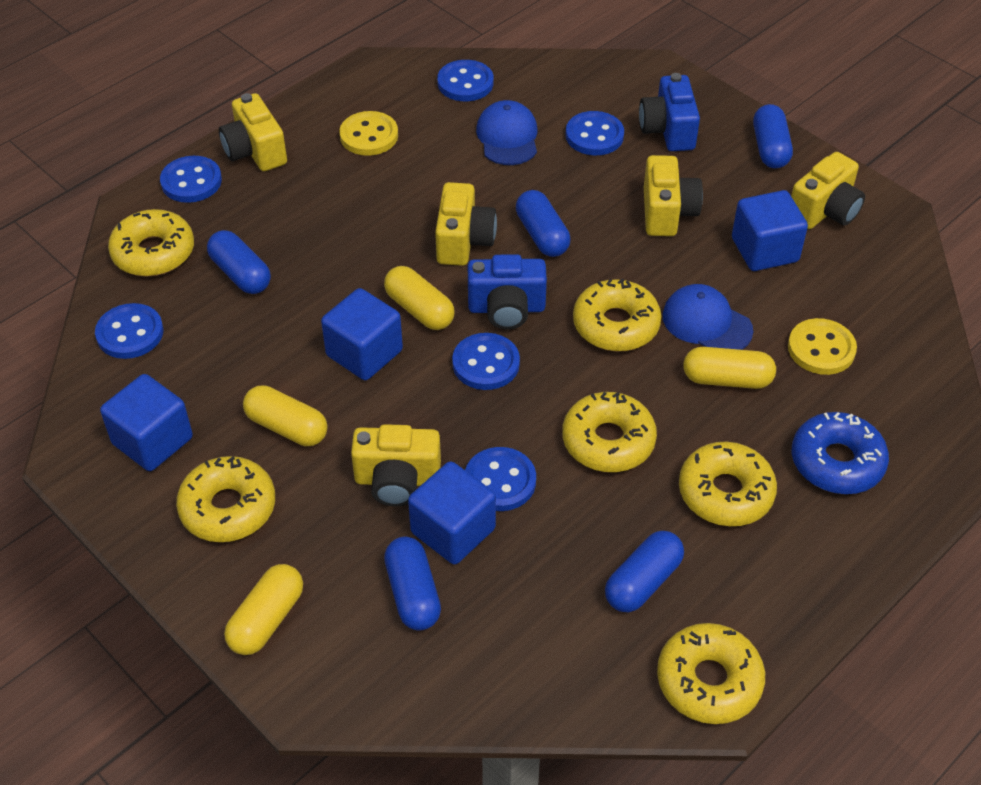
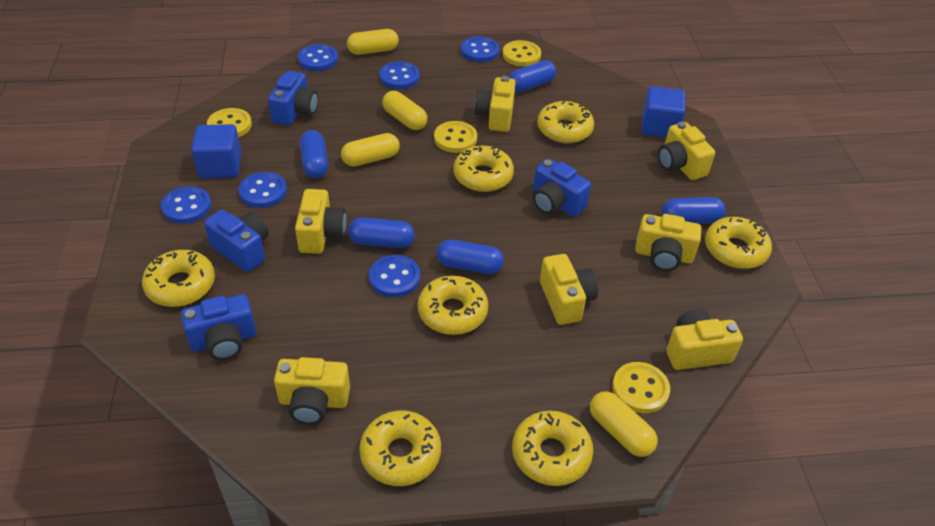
blue camera: 2 -> 4
blue cap: 2 -> 0
blue cube: 4 -> 2
blue donut: 1 -> 0
yellow button: 2 -> 4
yellow camera: 5 -> 7
yellow donut: 6 -> 7

